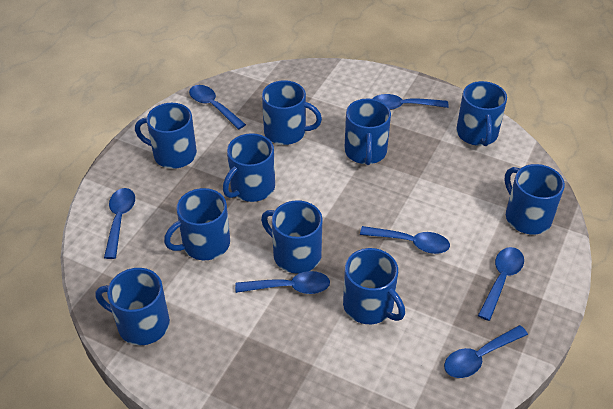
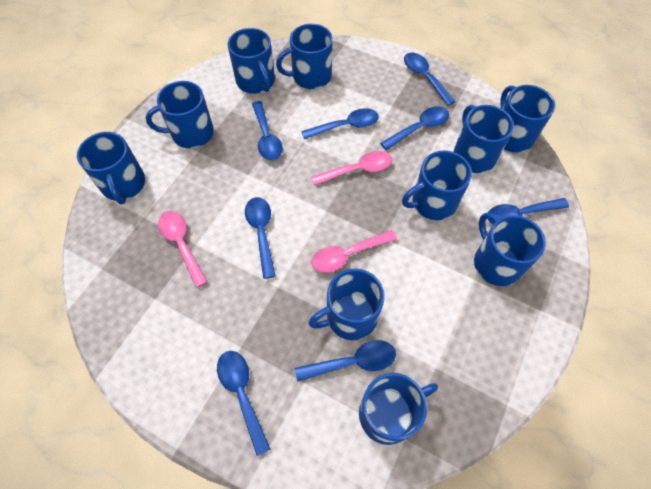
blue spoon: 7 -> 8
pink spoon: 0 -> 3

